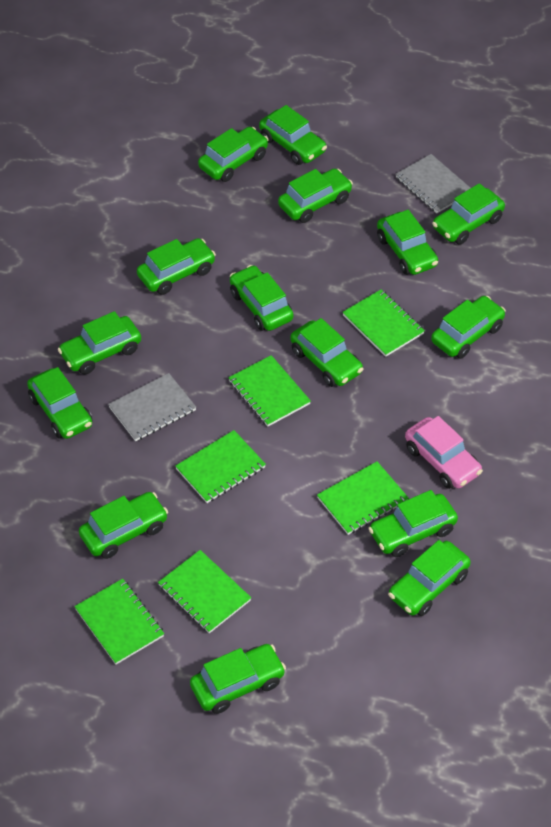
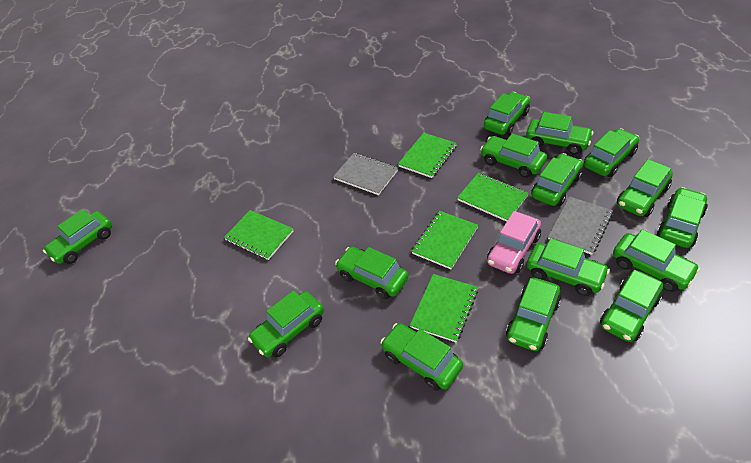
green notebook: 6 -> 5

